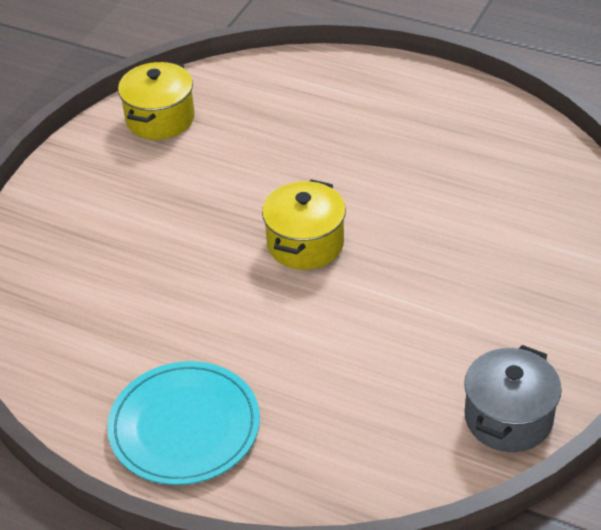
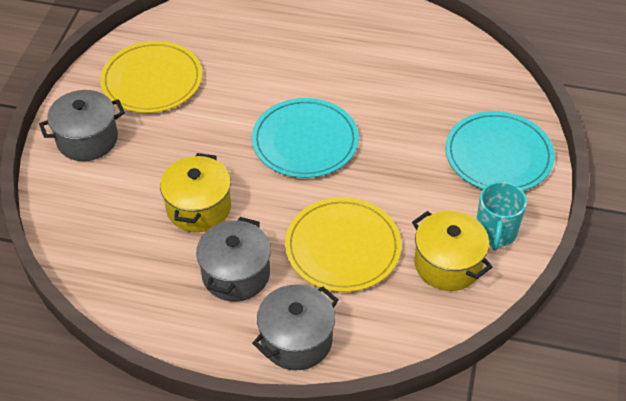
grey pot: 1 -> 3
turquoise mug: 0 -> 1
turquoise plate: 1 -> 2
yellow plate: 0 -> 2

